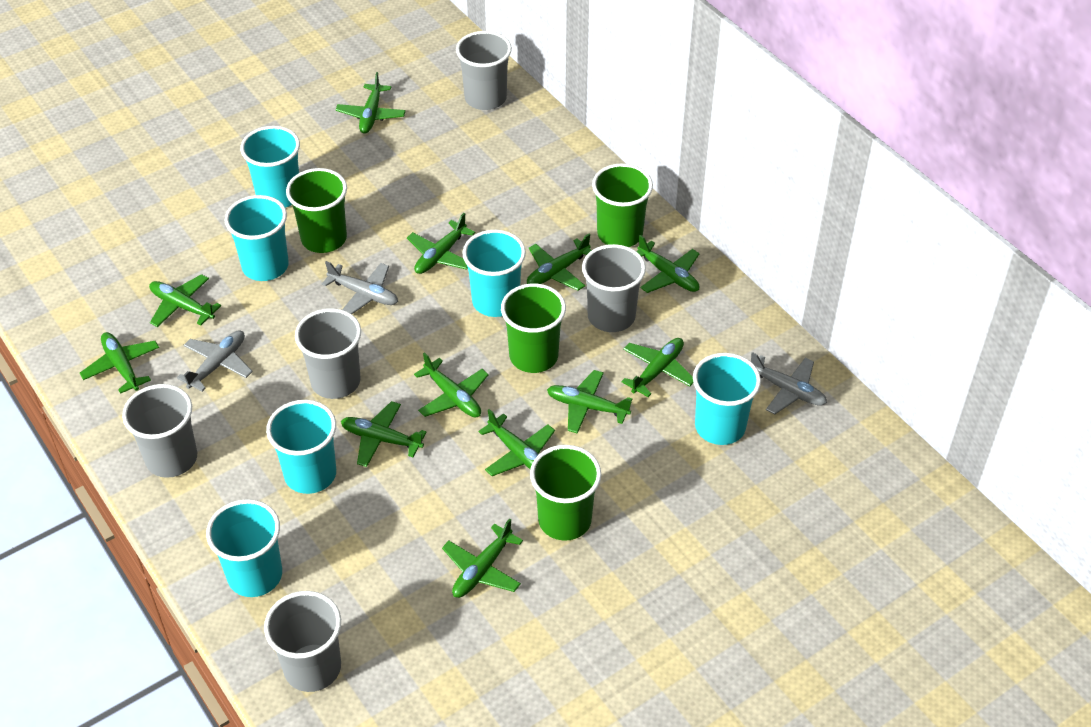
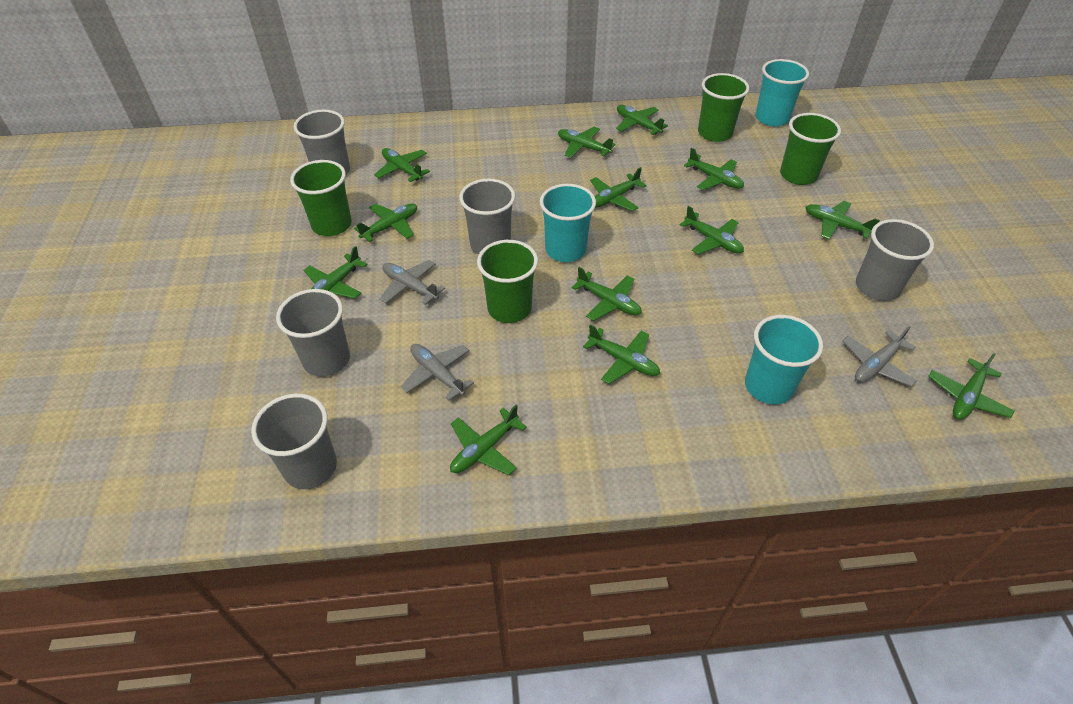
green plane: 12 -> 13
turquoise cup: 6 -> 3

